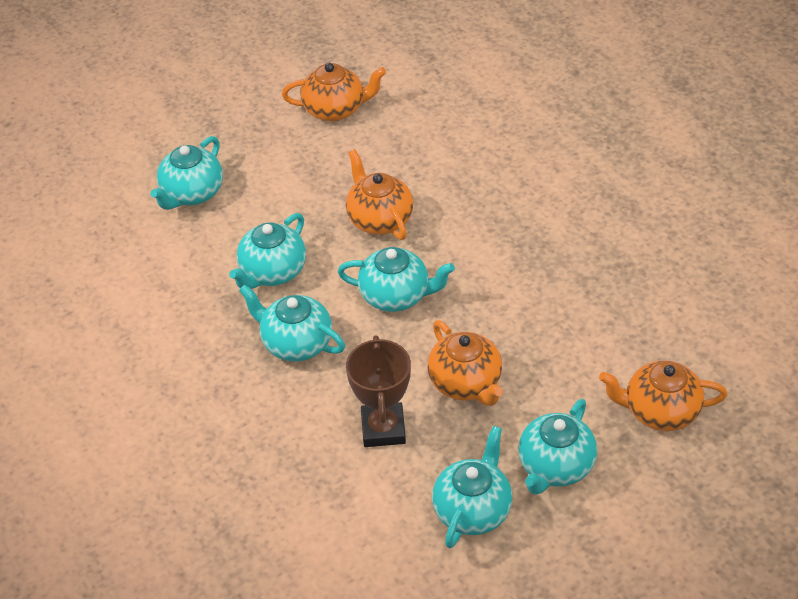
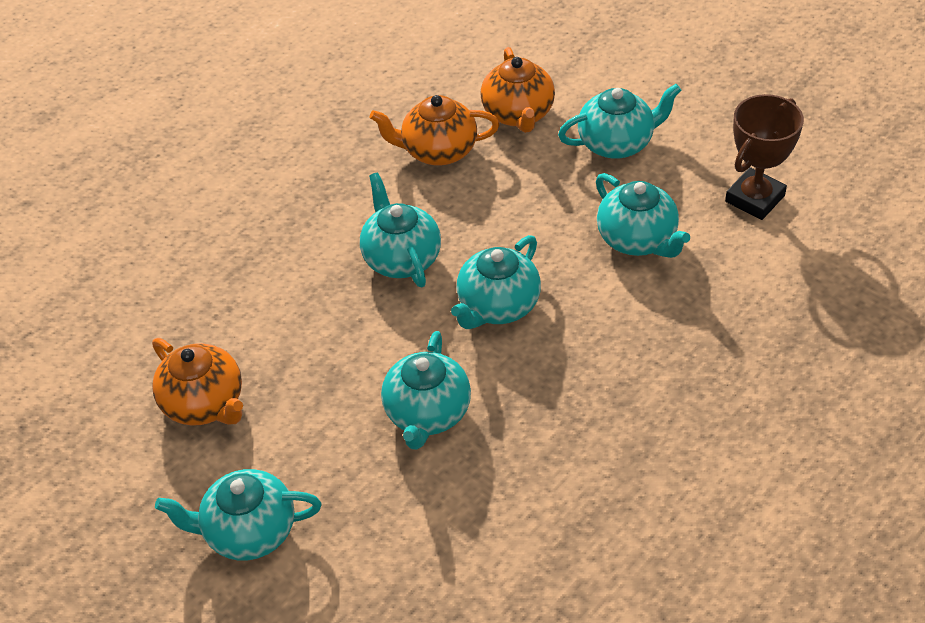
orange teapot: 4 -> 3

